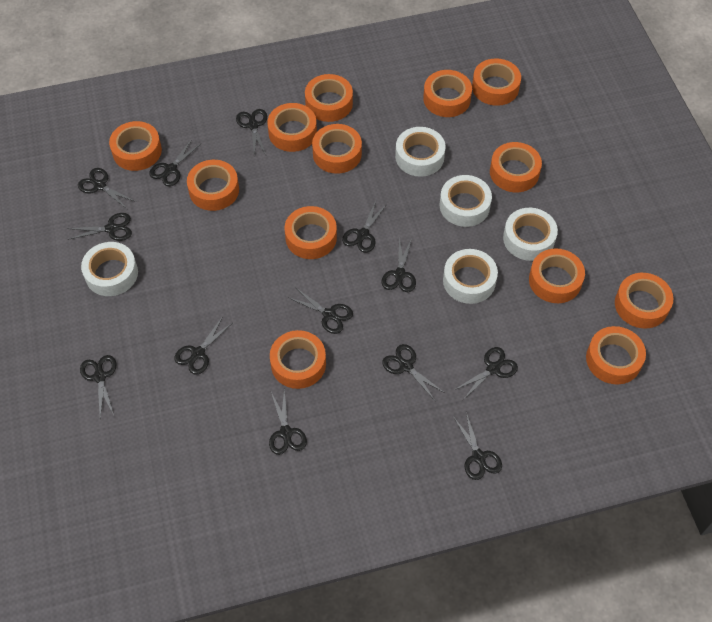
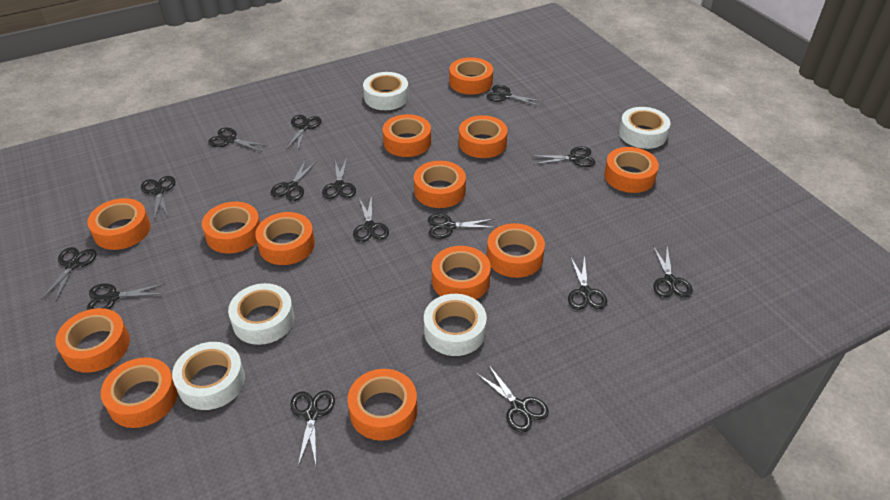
black scissors: 13 -> 15

